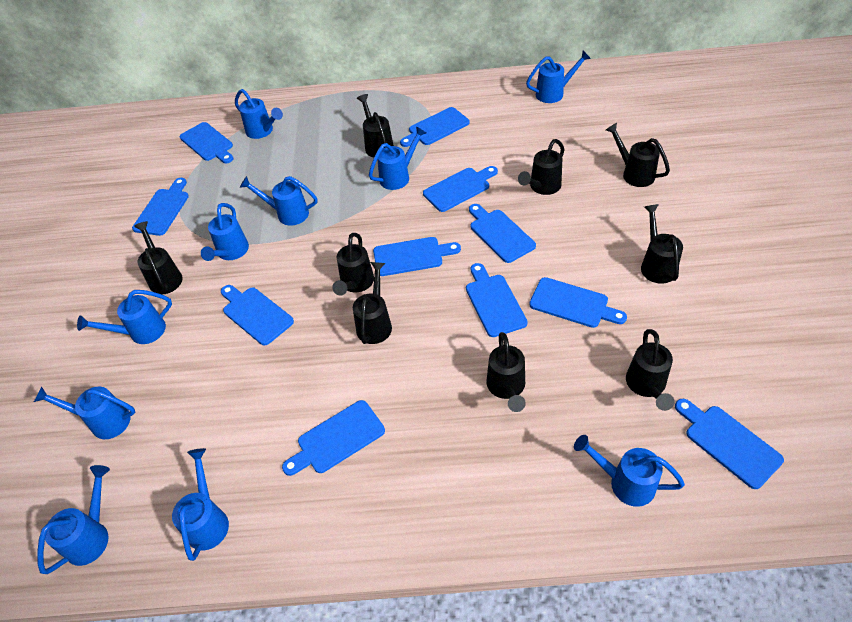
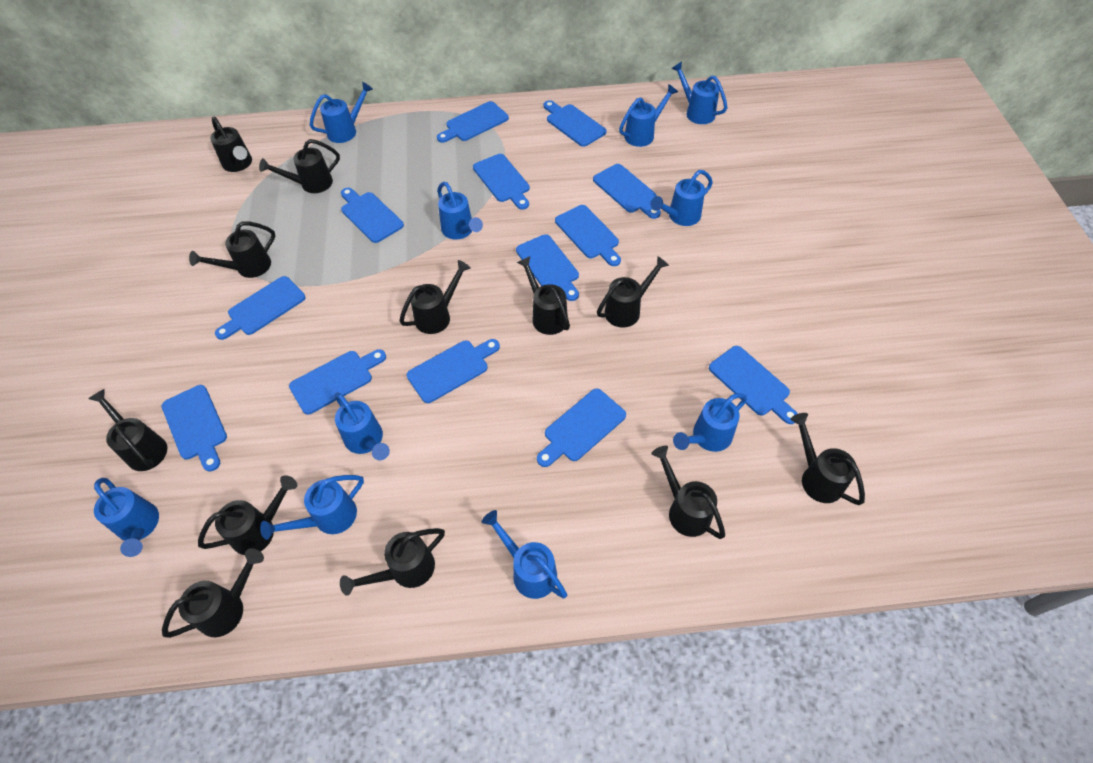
black watering can: 9 -> 12
blue cutting board: 11 -> 13

